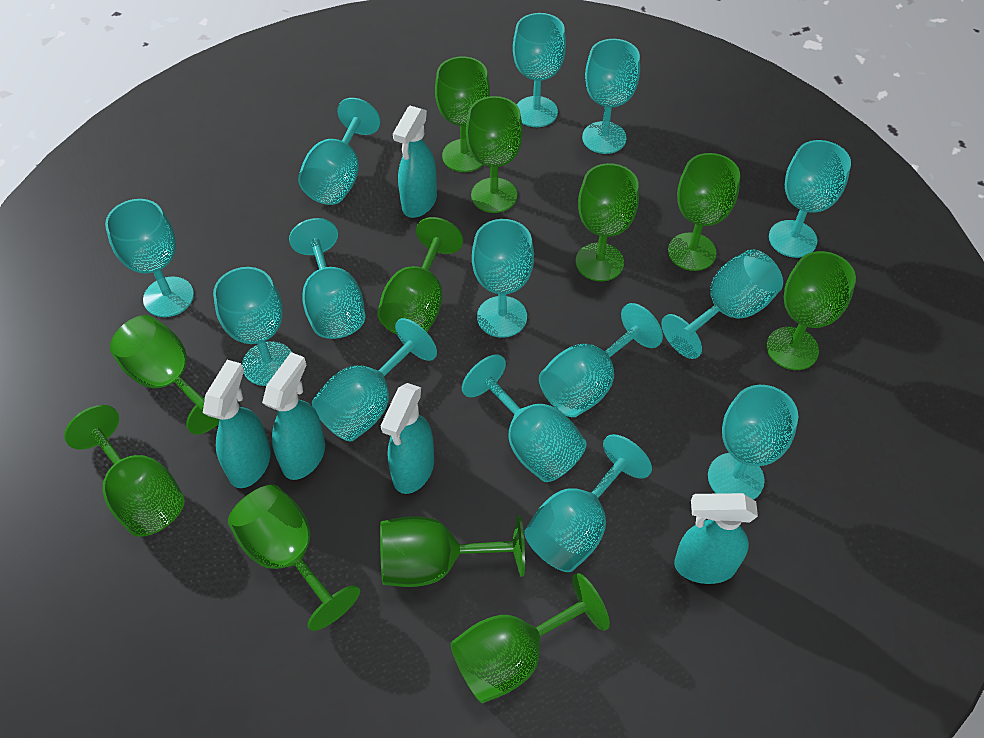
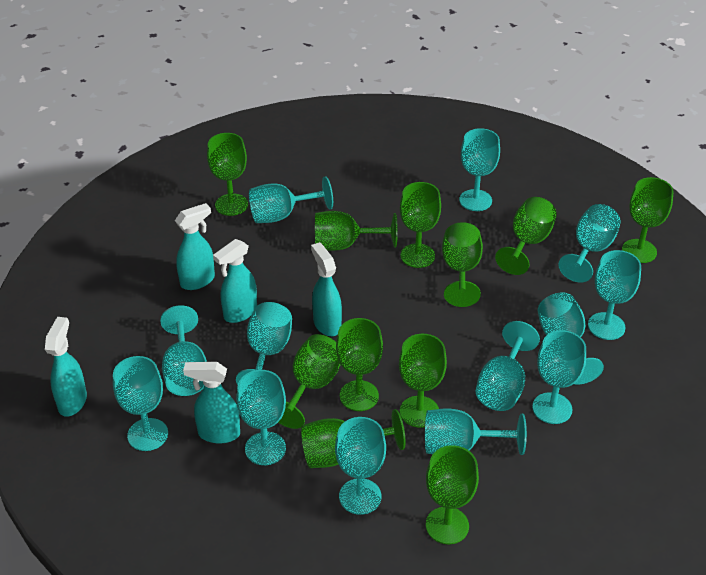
turquoise goblet: 14 -> 13

